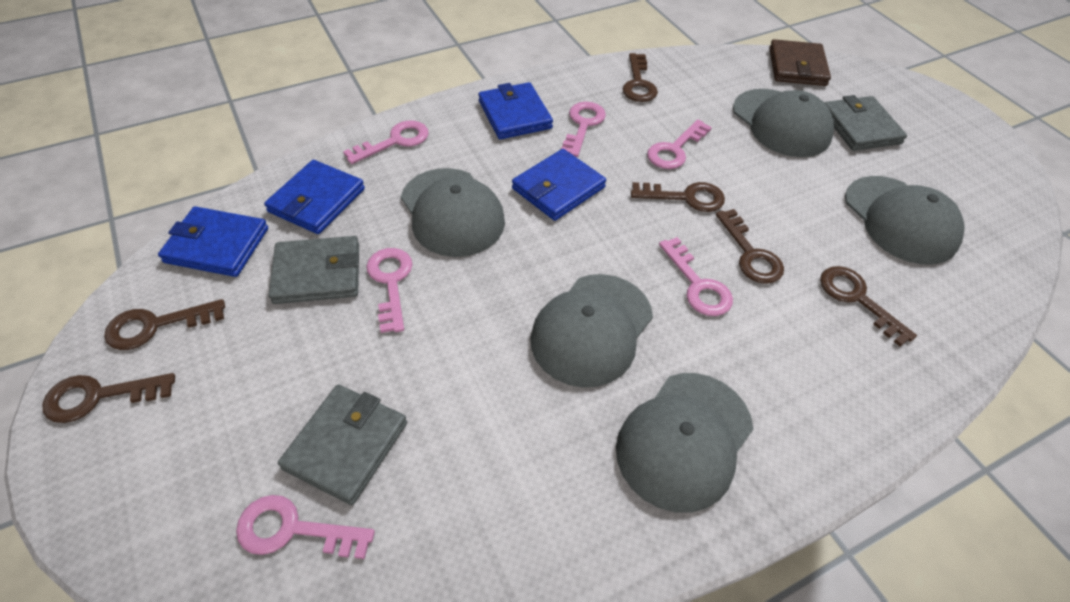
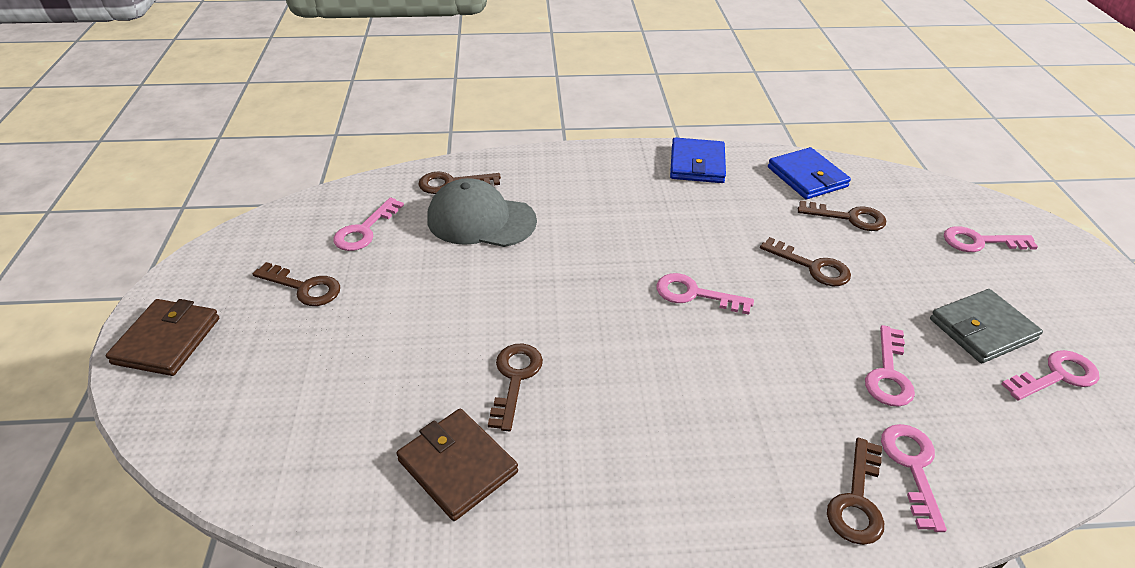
blue wallet: 4 -> 2
brown wallet: 1 -> 2
grey cap: 5 -> 1
grey wallet: 3 -> 1

